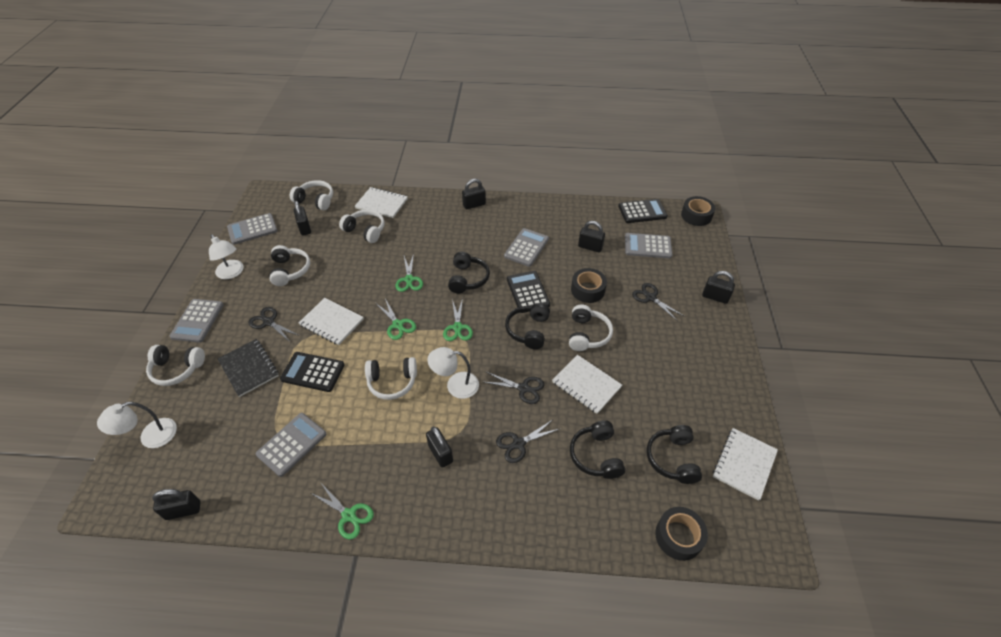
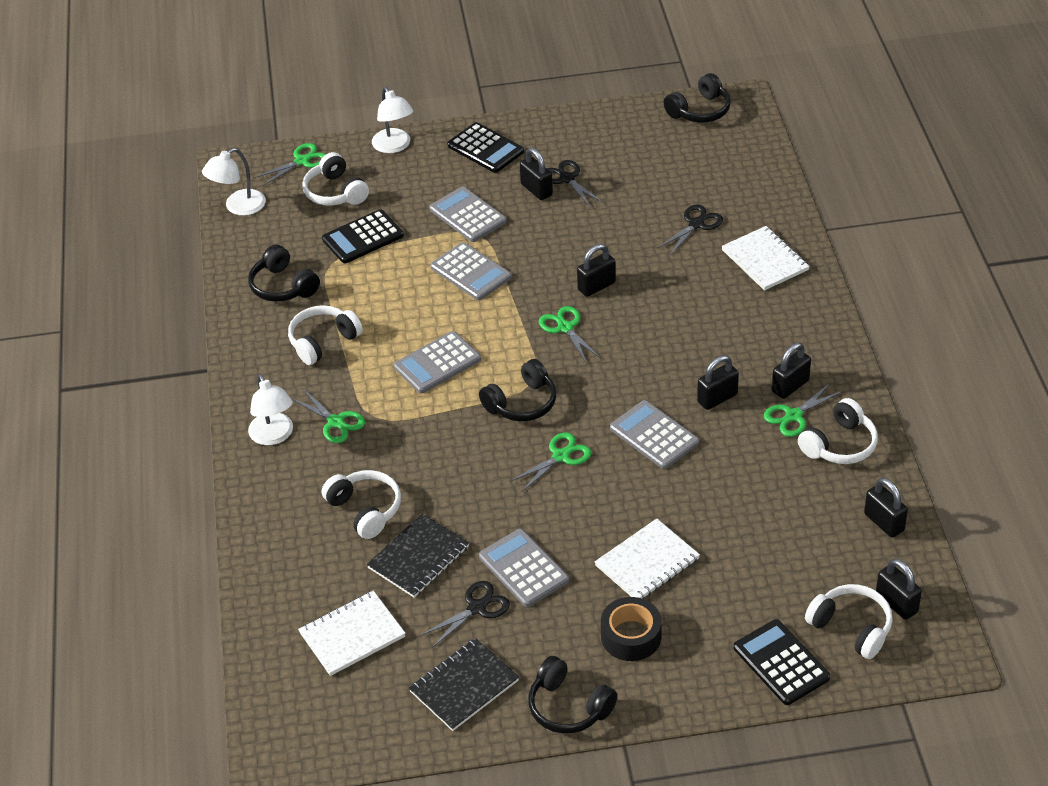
black notebook: 1 -> 2
black scissors: 4 -> 3
black tape: 3 -> 1
green scissors: 4 -> 5
white headphones: 6 -> 5
white notebook: 4 -> 3

